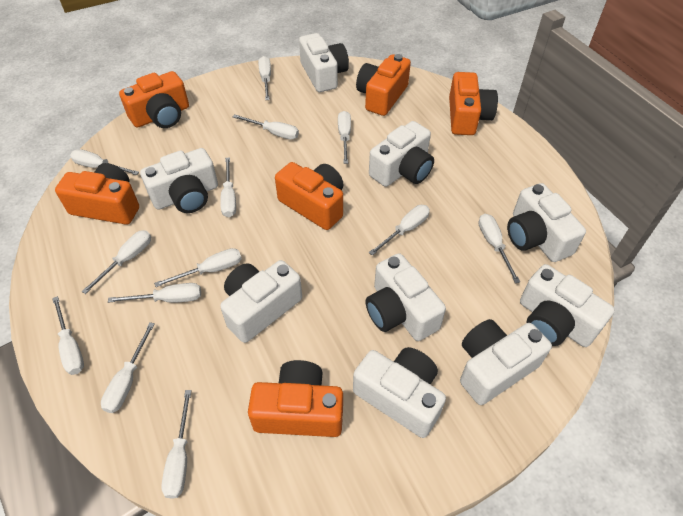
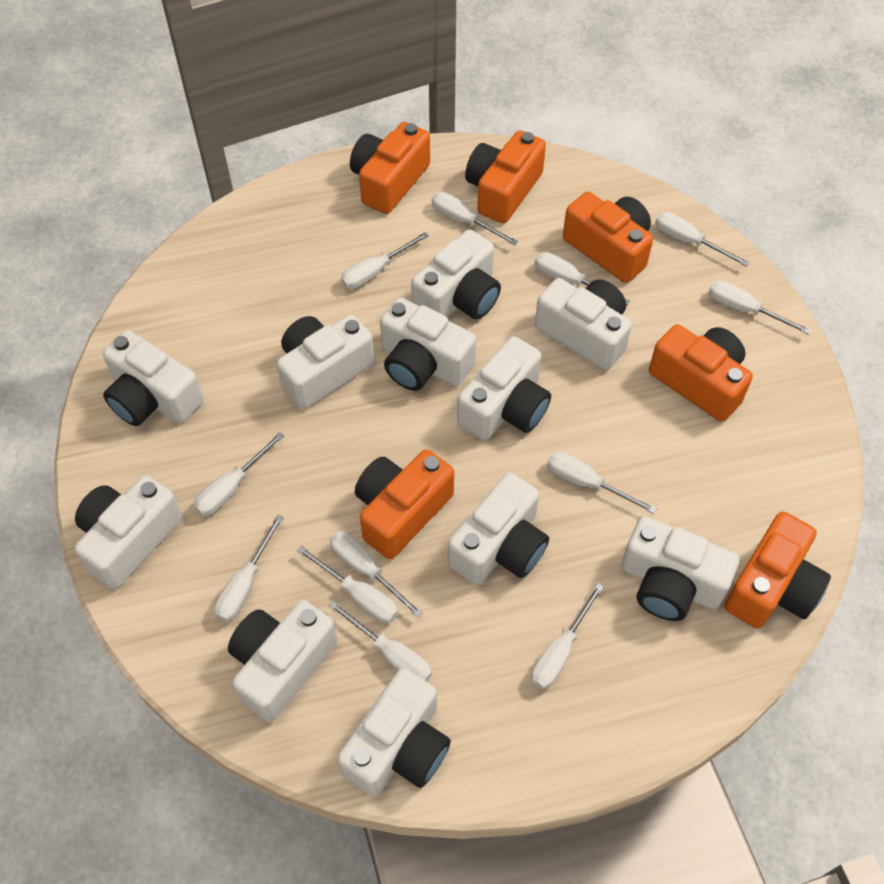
white camera: 9 -> 11
white screwdriver: 13 -> 12

